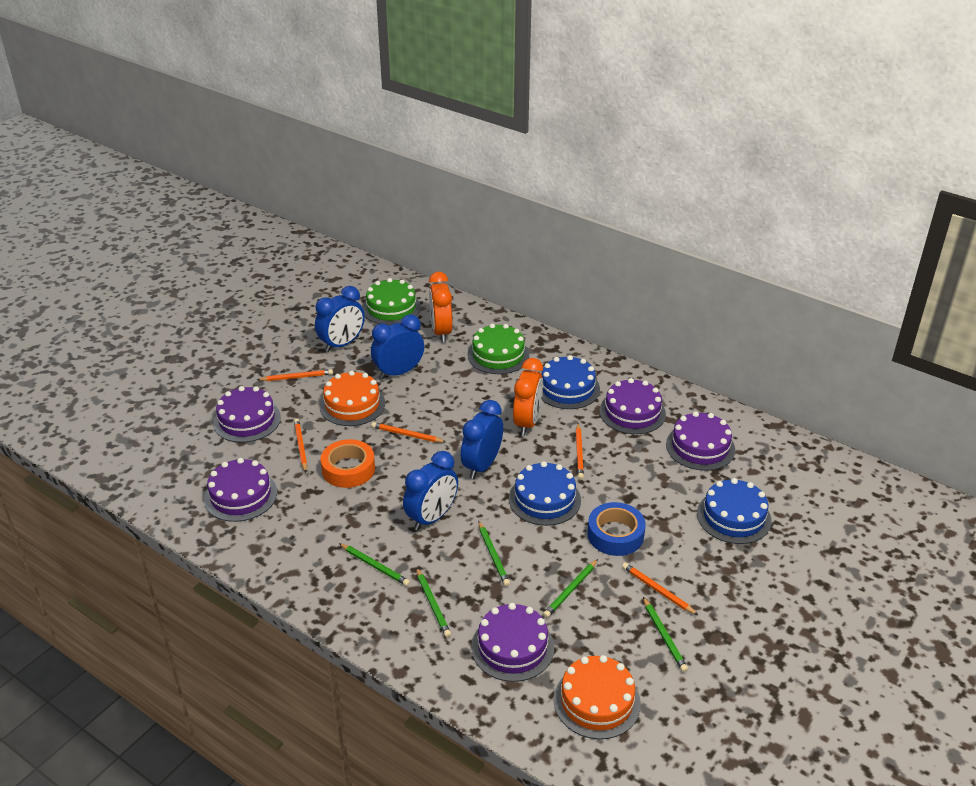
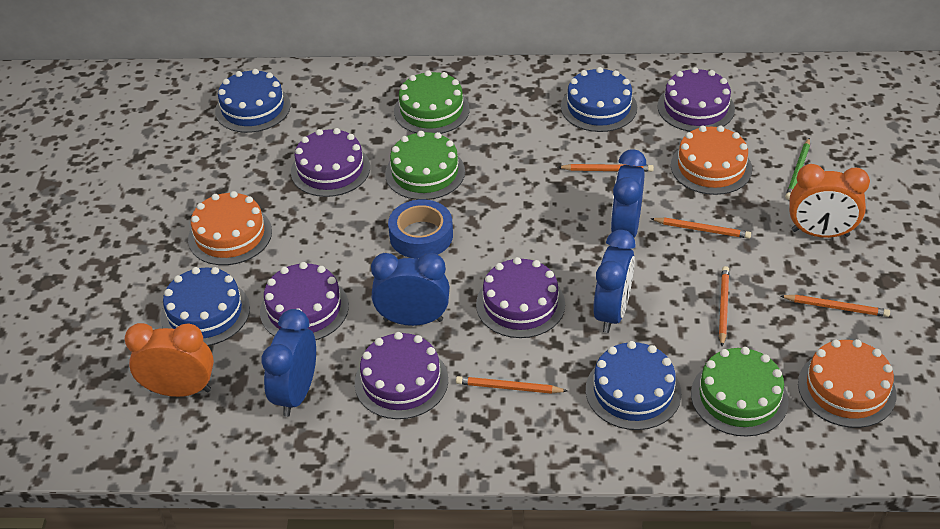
blue cake: 3 -> 4
green cake: 2 -> 3
green pencil: 5 -> 1
orange cake: 2 -> 3
orange tape: 1 -> 0

